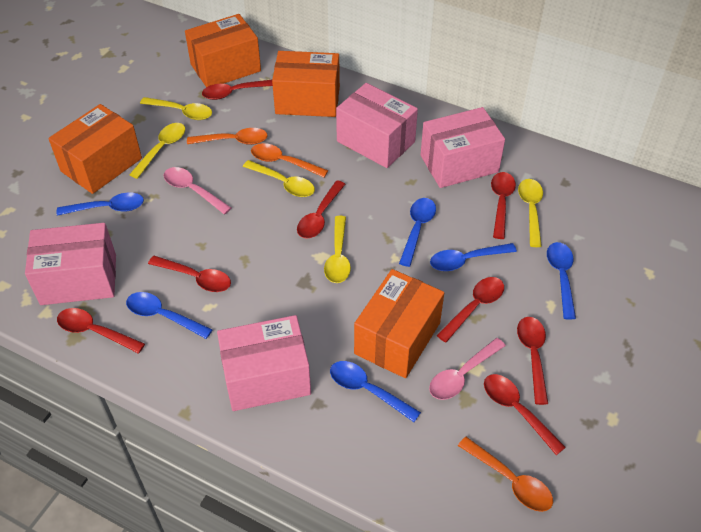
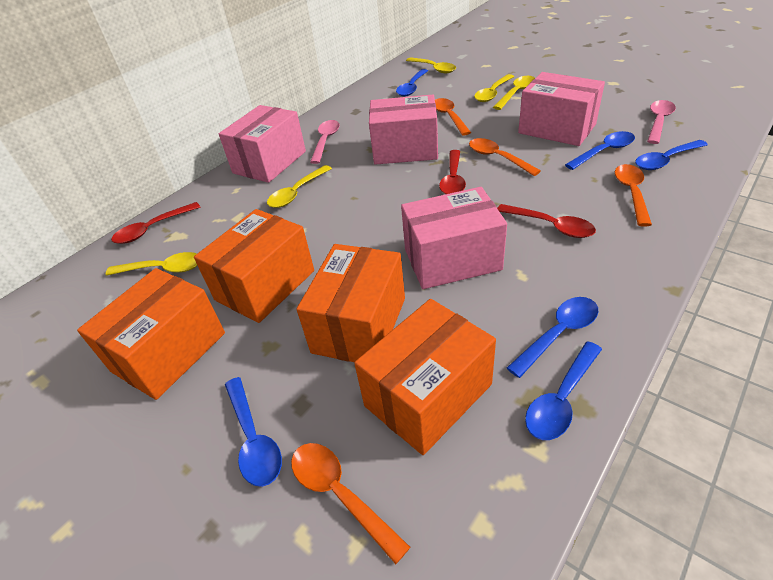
orange spoon: 3 -> 4
red spoon: 8 -> 3

